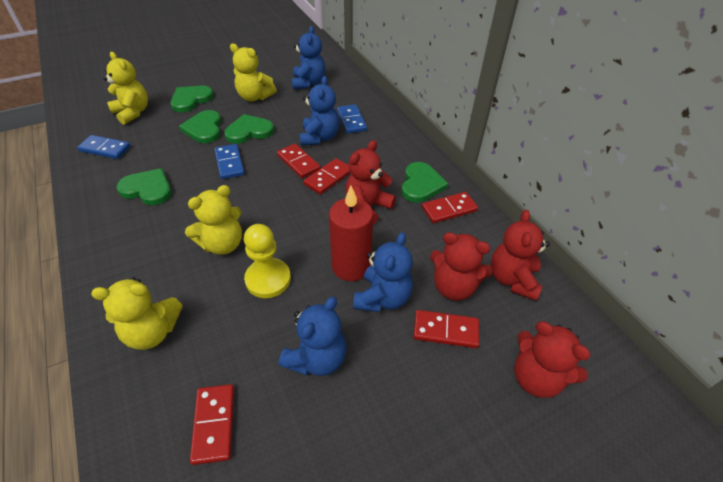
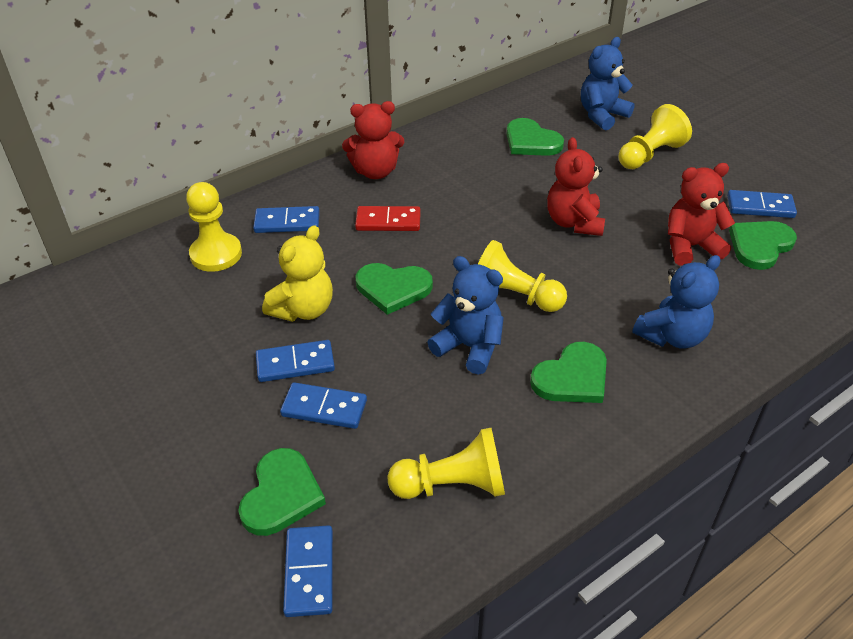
blue domino: 3 -> 5
blue teddy bear: 4 -> 3
red candle: 1 -> 0
red domino: 5 -> 1
red teddy bear: 4 -> 3
yellow pawn: 1 -> 4
yellow teddy bear: 4 -> 1

